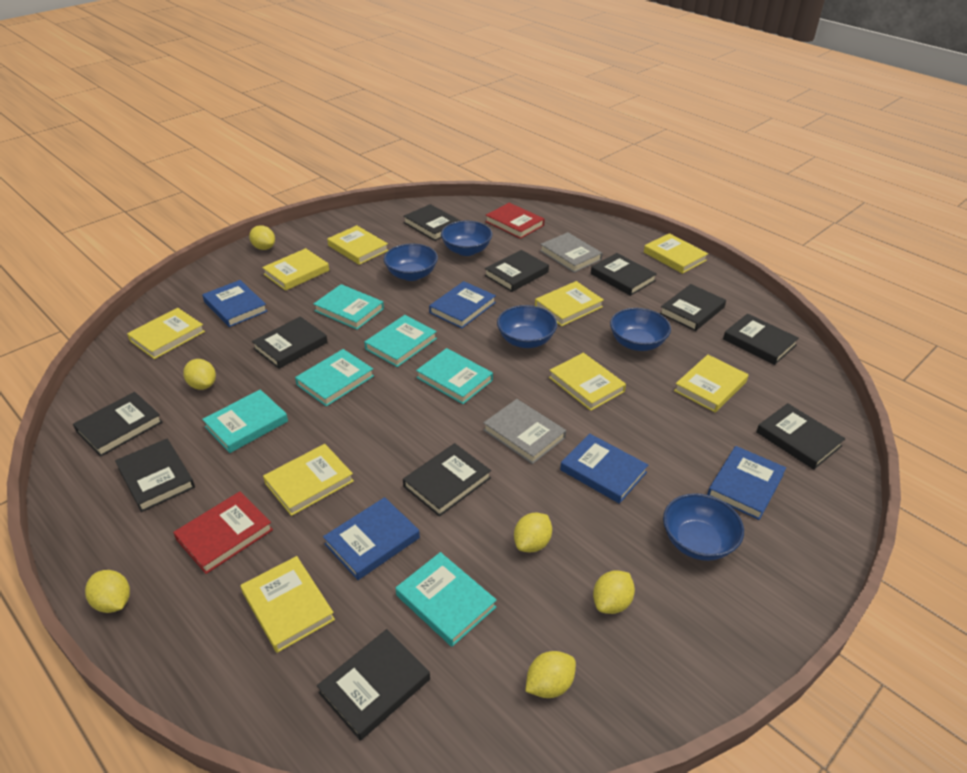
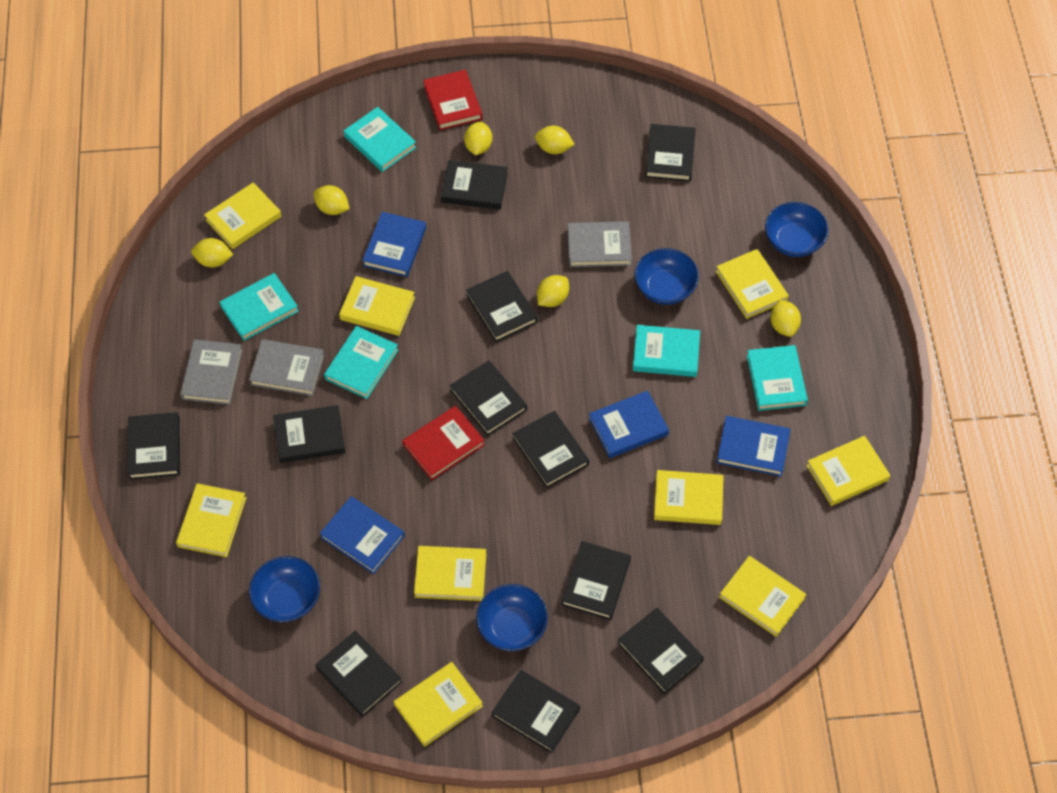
blue book: 5 -> 4
blue bowl: 5 -> 4
grey book: 2 -> 3
turquoise book: 6 -> 5

